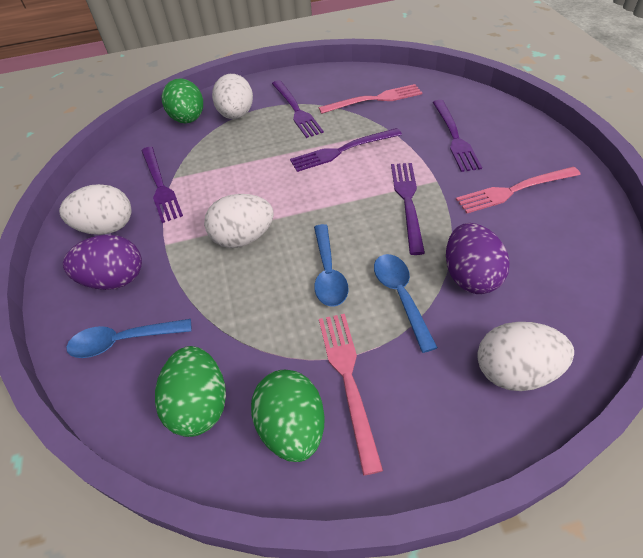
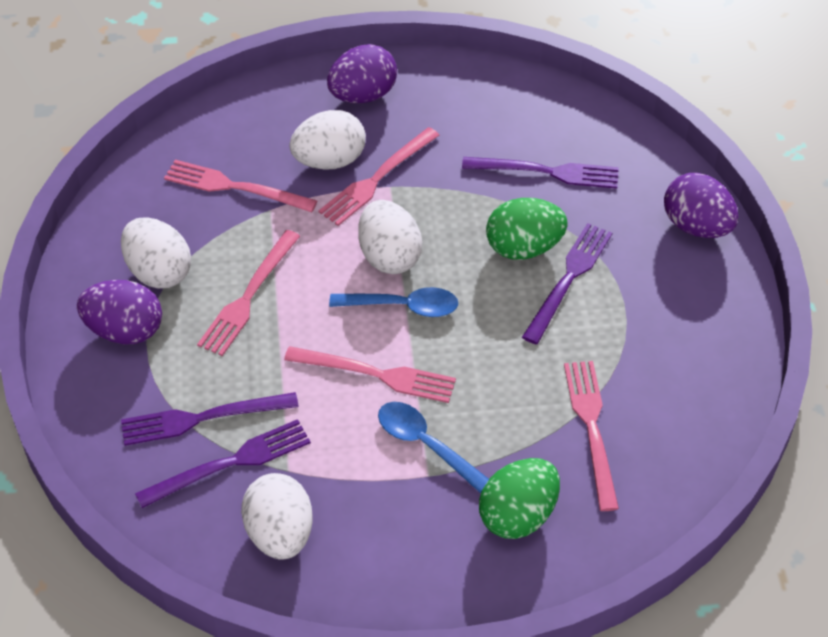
blue spoon: 3 -> 2
green egg: 3 -> 2
pink fork: 3 -> 5
purple egg: 2 -> 3
purple fork: 5 -> 4

